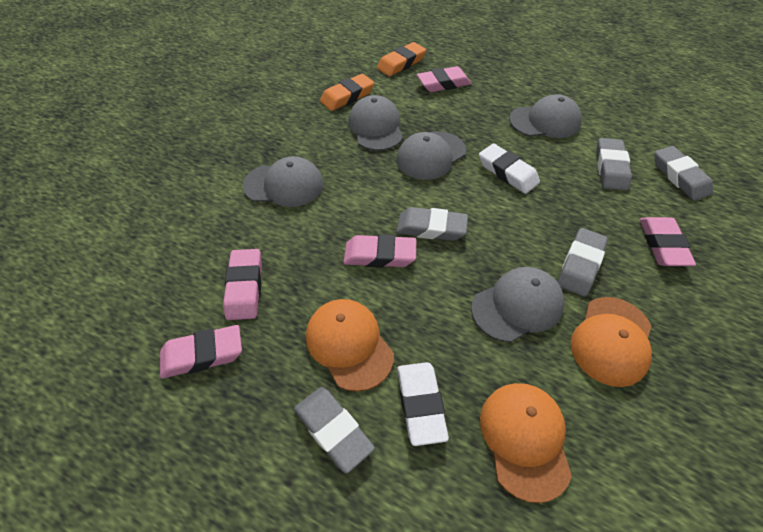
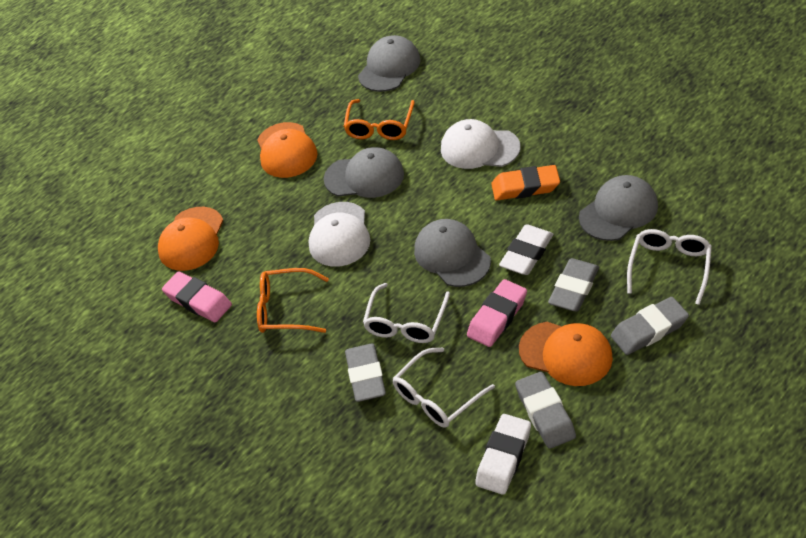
grey cap: 5 -> 4
grey eraser: 5 -> 4
orange eraser: 2 -> 1
orange glasses: 0 -> 2
pink eraser: 5 -> 2
white cap: 0 -> 2
white glasses: 0 -> 3

